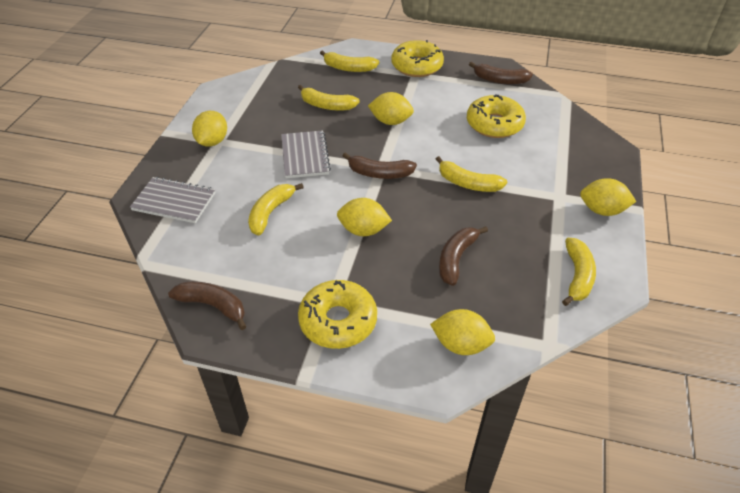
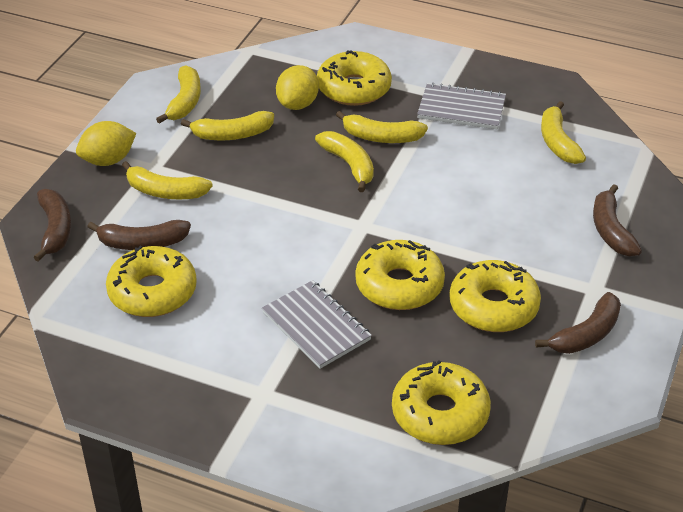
yellow banana: 5 -> 6
yellow donut: 3 -> 5
yellow lemon: 5 -> 2

